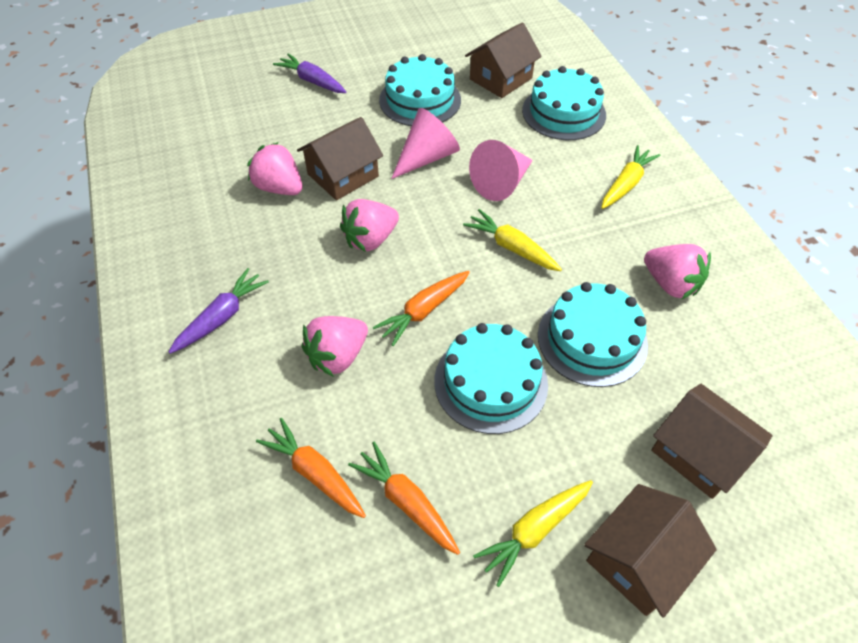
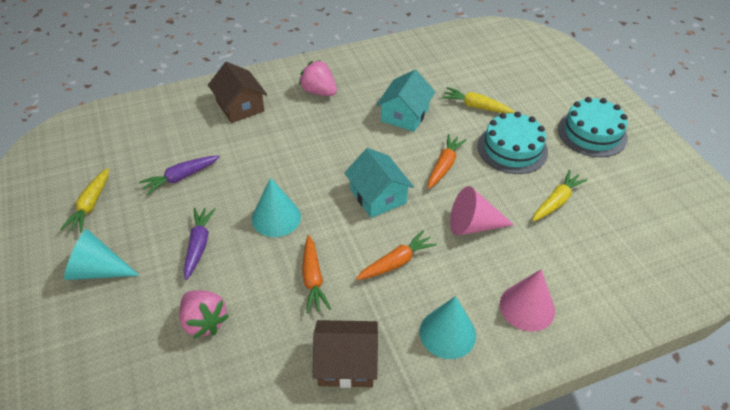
brown house: 4 -> 2
pink strawberry: 4 -> 2
turquoise cake: 4 -> 2
turquoise cone: 0 -> 3
turquoise house: 0 -> 2

